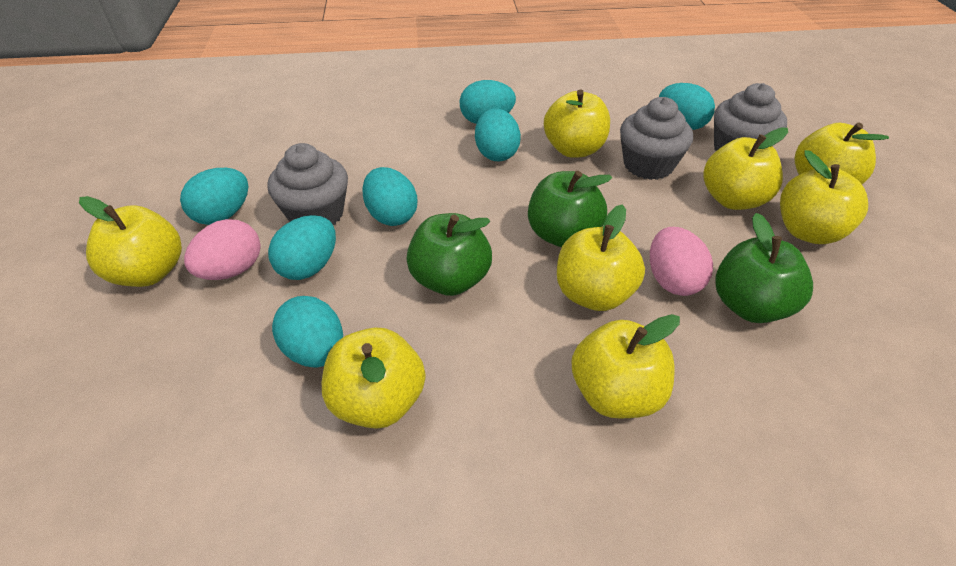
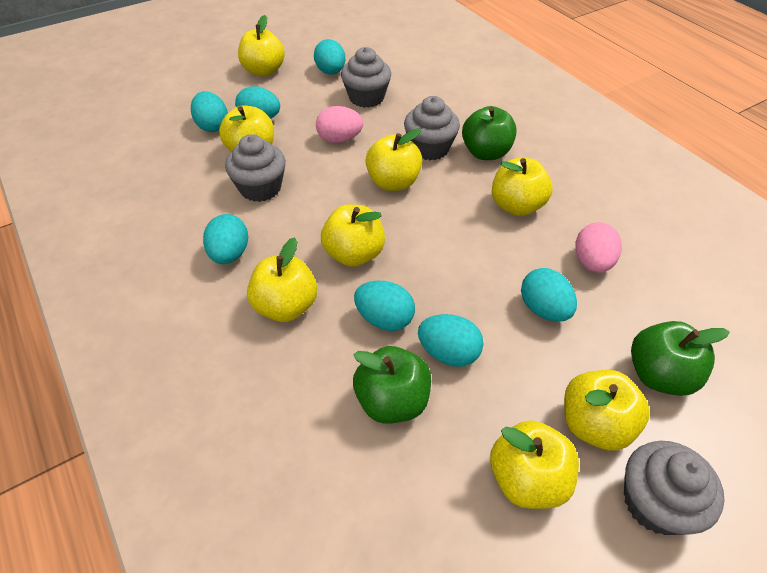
grey cupcake: 3 -> 4

